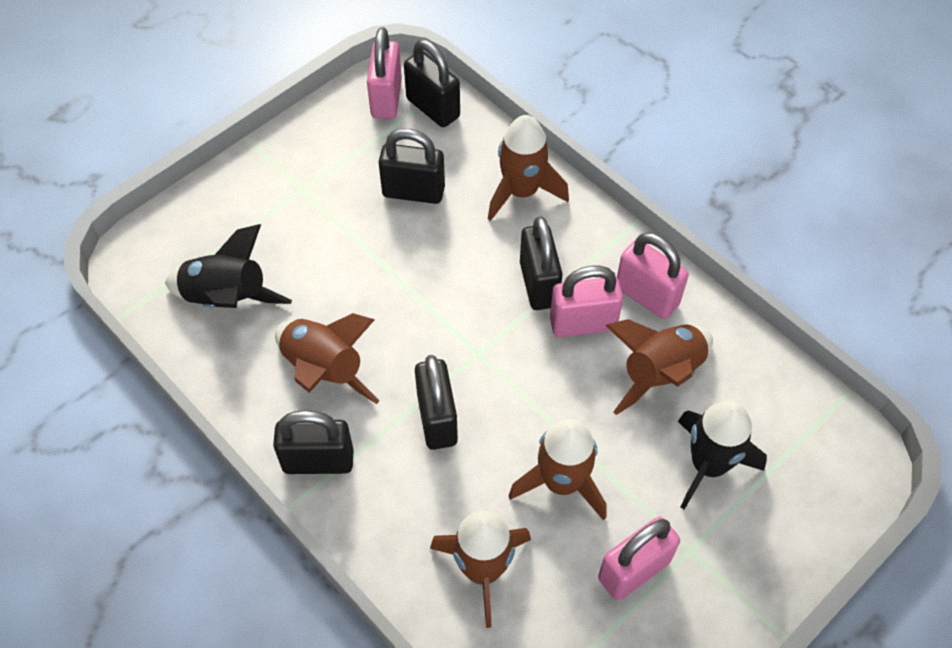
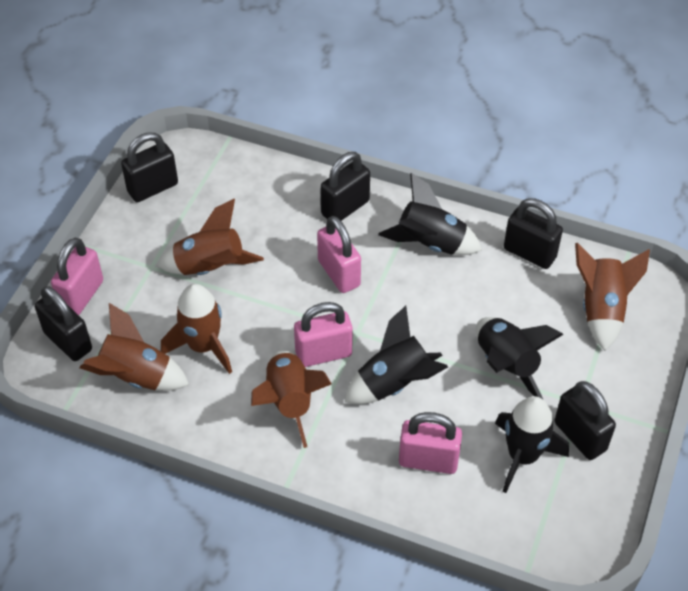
black rocket: 2 -> 4

